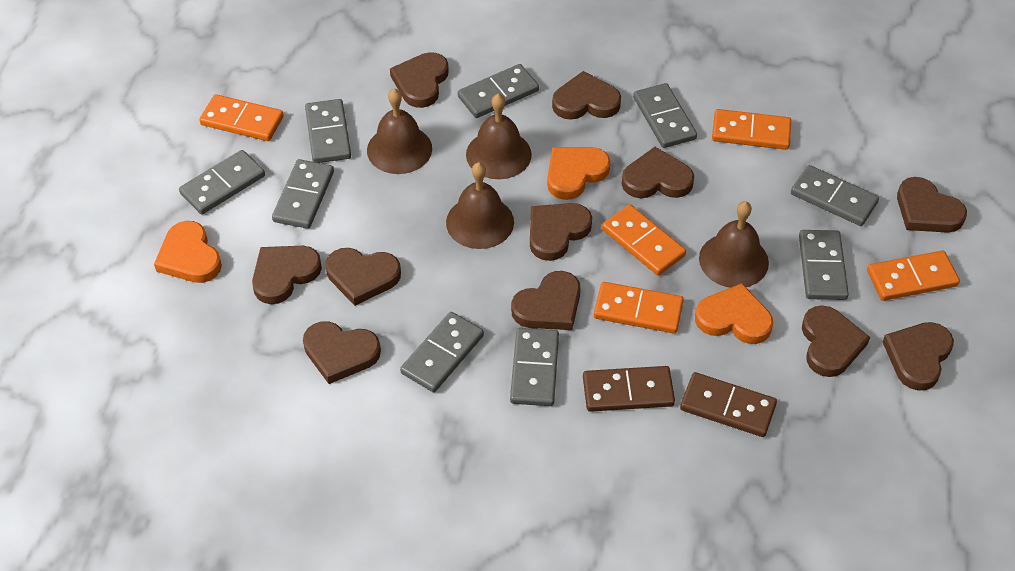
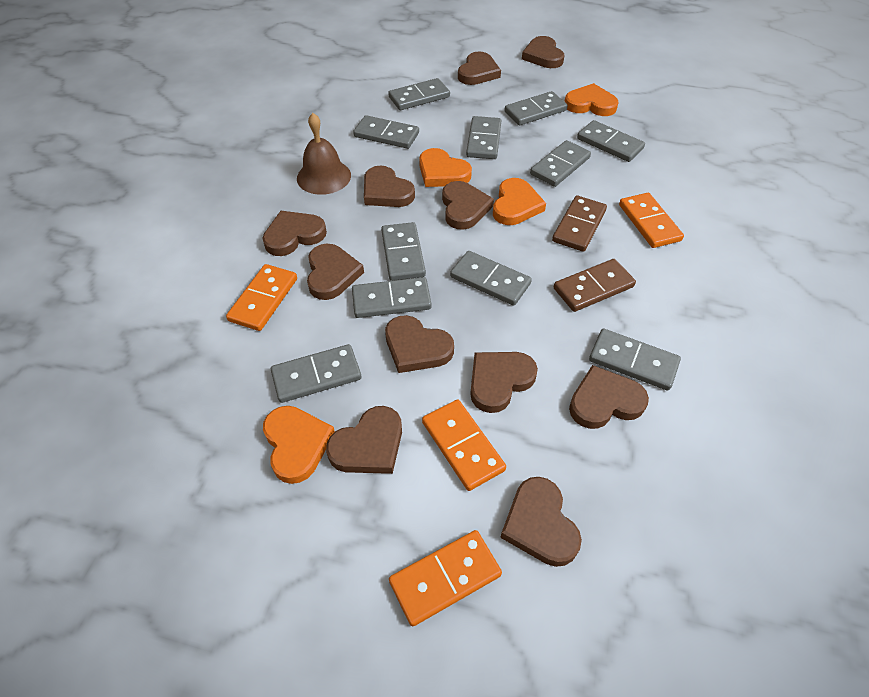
brown bell: 4 -> 1
grey domino: 9 -> 11
orange domino: 5 -> 4
orange heart: 3 -> 4

